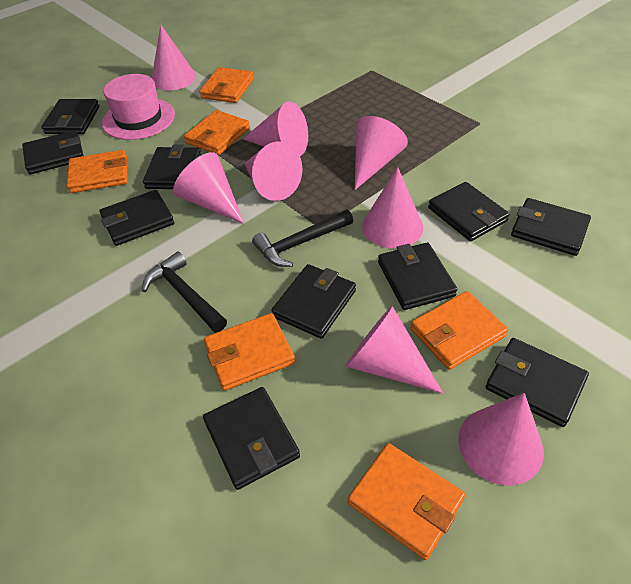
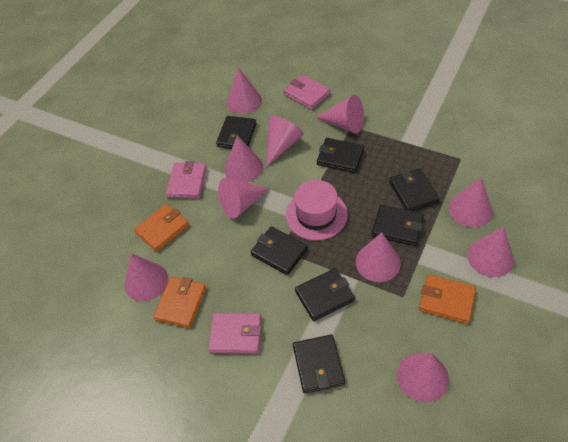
black hammer: 2 -> 0
black wallet: 10 -> 7
orange wallet: 6 -> 3
pink cone: 8 -> 10
pink wallet: 0 -> 3

